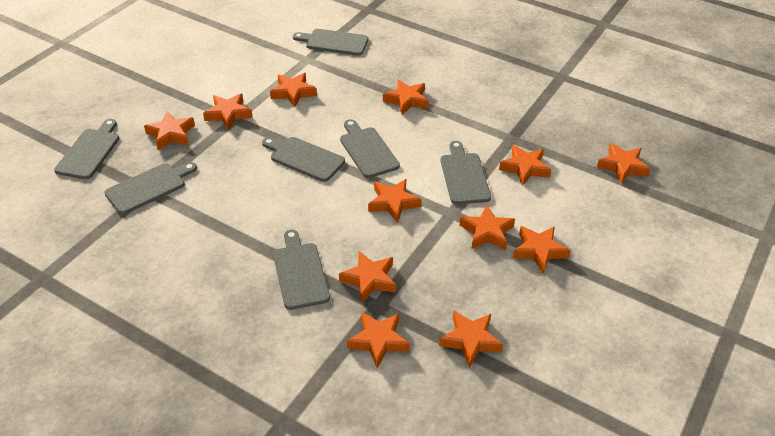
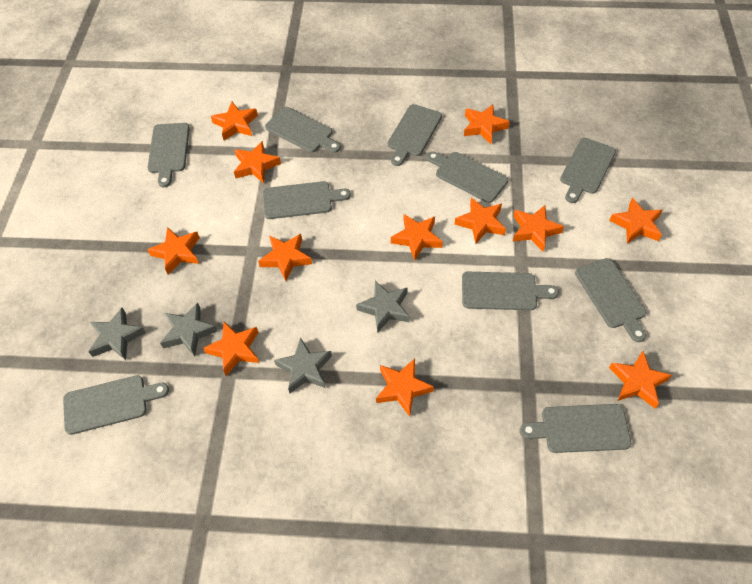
grey cutting board: 7 -> 10
grey star: 0 -> 4

